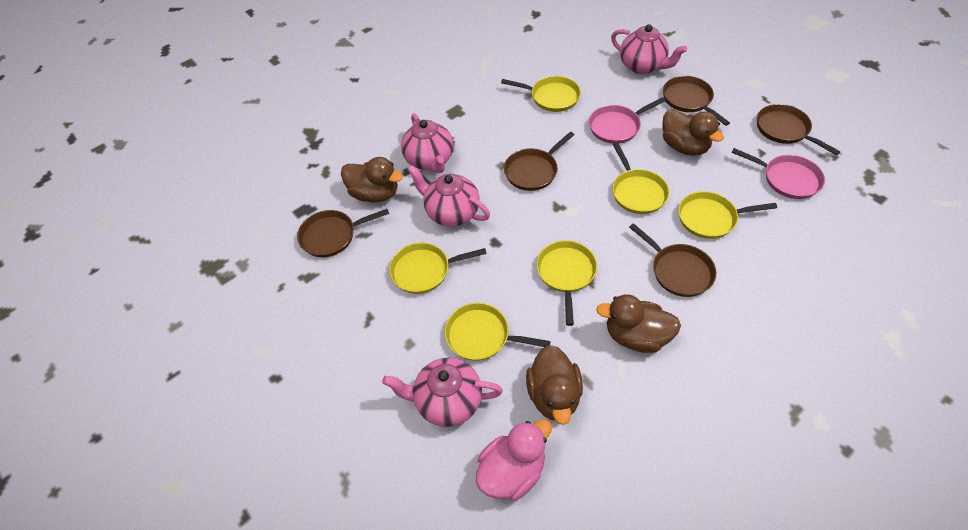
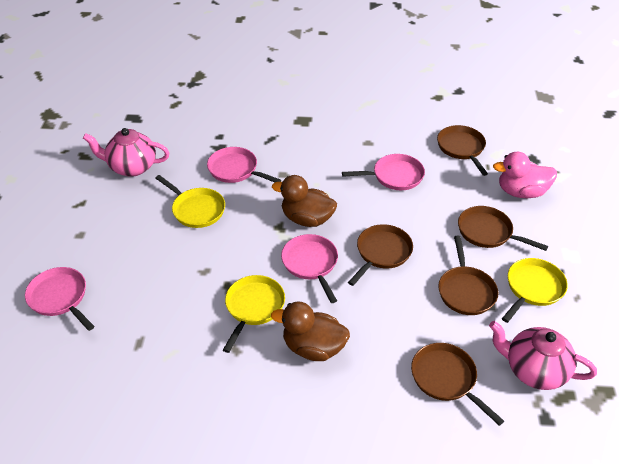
brown duck: 4 -> 2
pink pan: 2 -> 4
pink teapot: 4 -> 2
yellow pan: 6 -> 3

